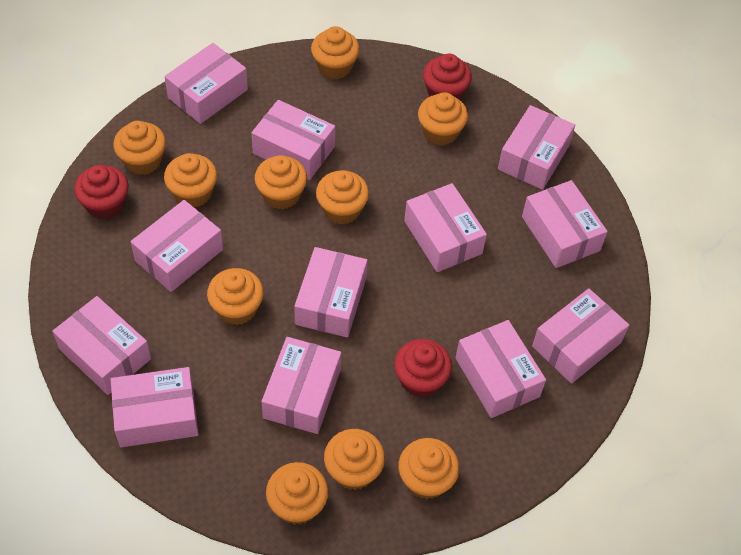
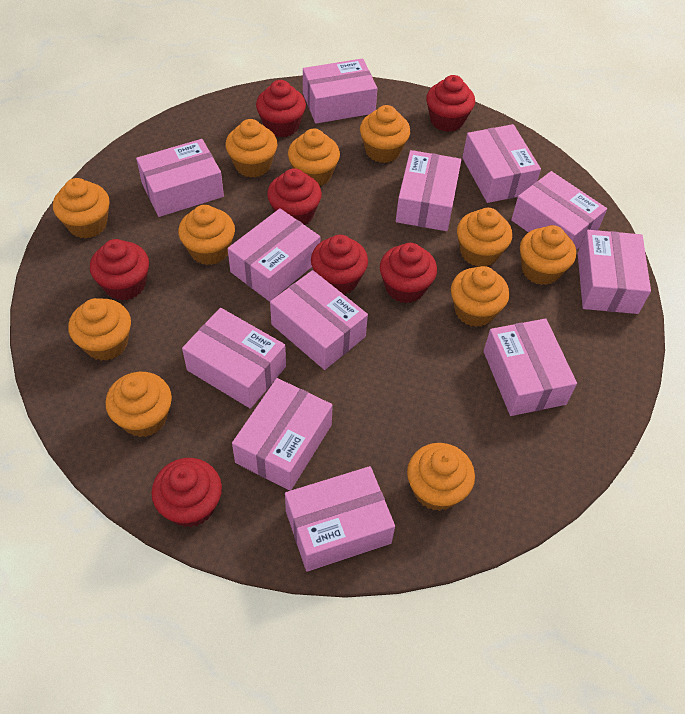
orange cupcake: 10 -> 11
red cupcake: 3 -> 7

